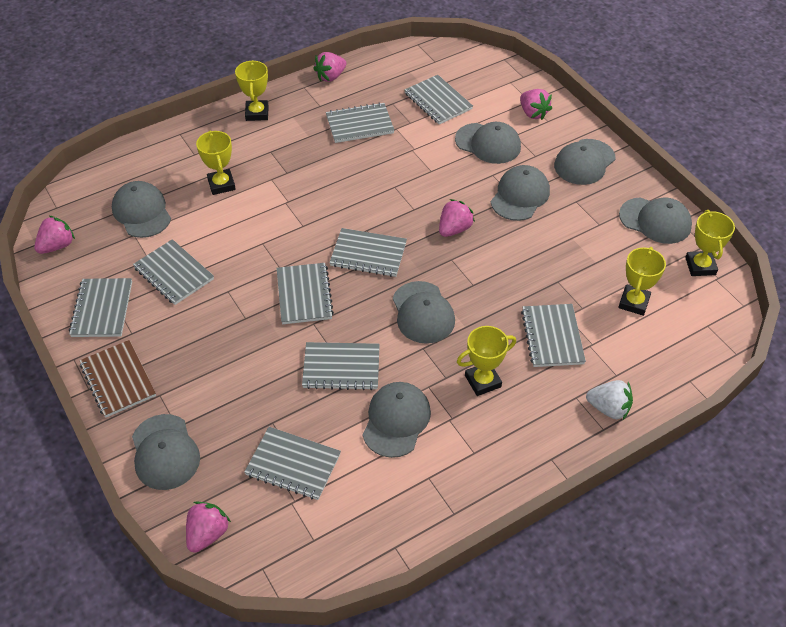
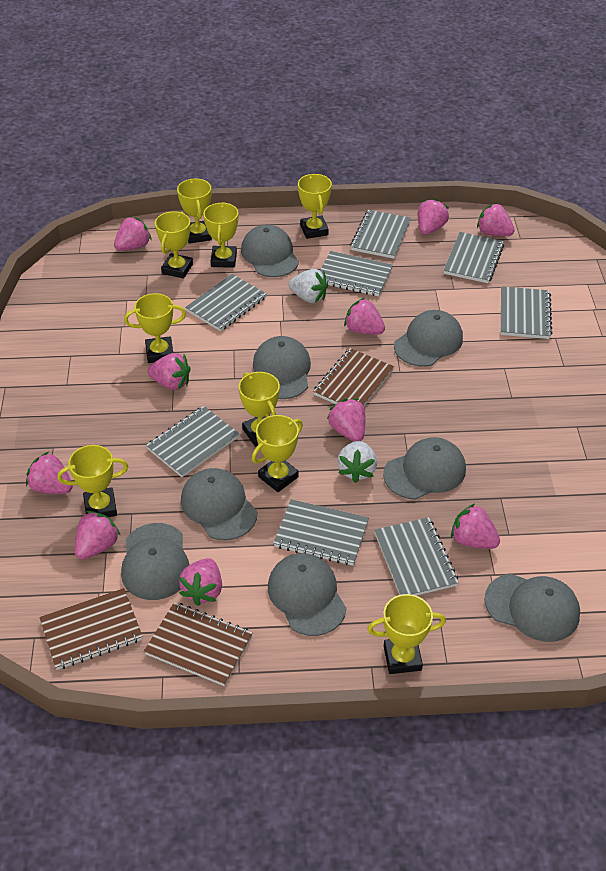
brown notebook: 1 -> 3
grey notebook: 9 -> 8
pink strawberry: 5 -> 10
white strawberry: 1 -> 2
yellow trophy: 5 -> 9

